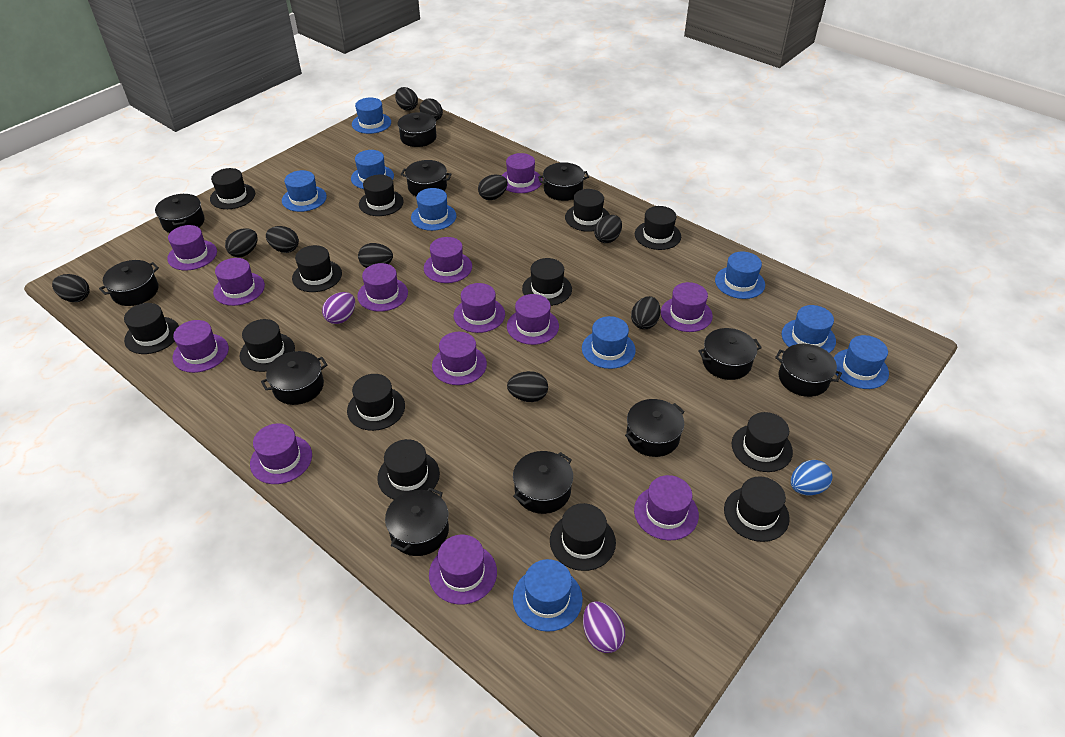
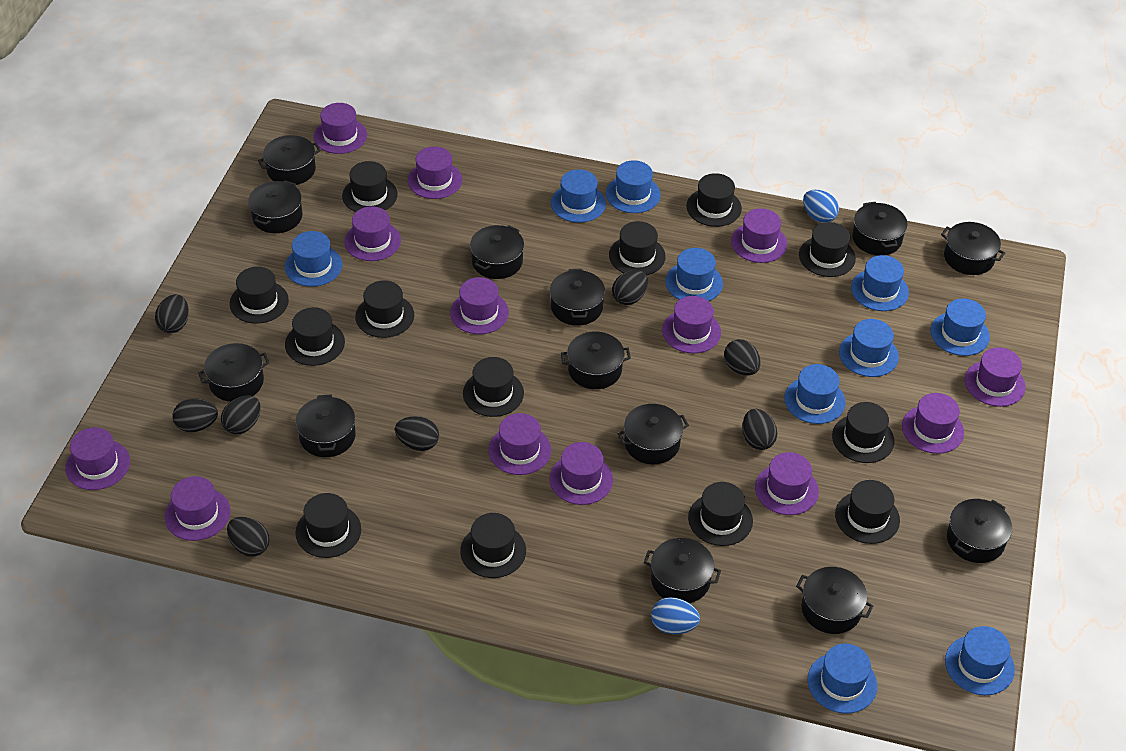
black egg: 10 -> 8
black pot: 11 -> 13
blue egg: 1 -> 2
blue hat: 9 -> 10
purple egg: 2 -> 0

